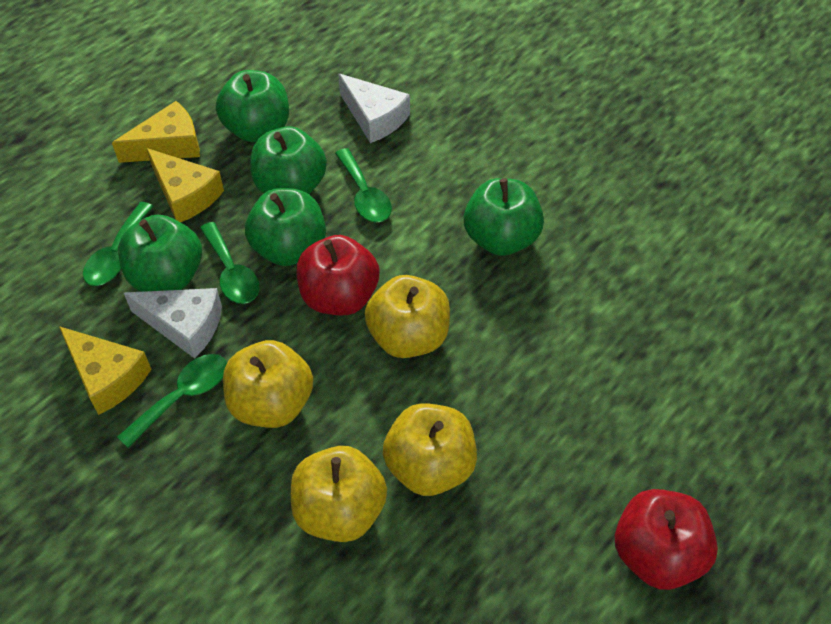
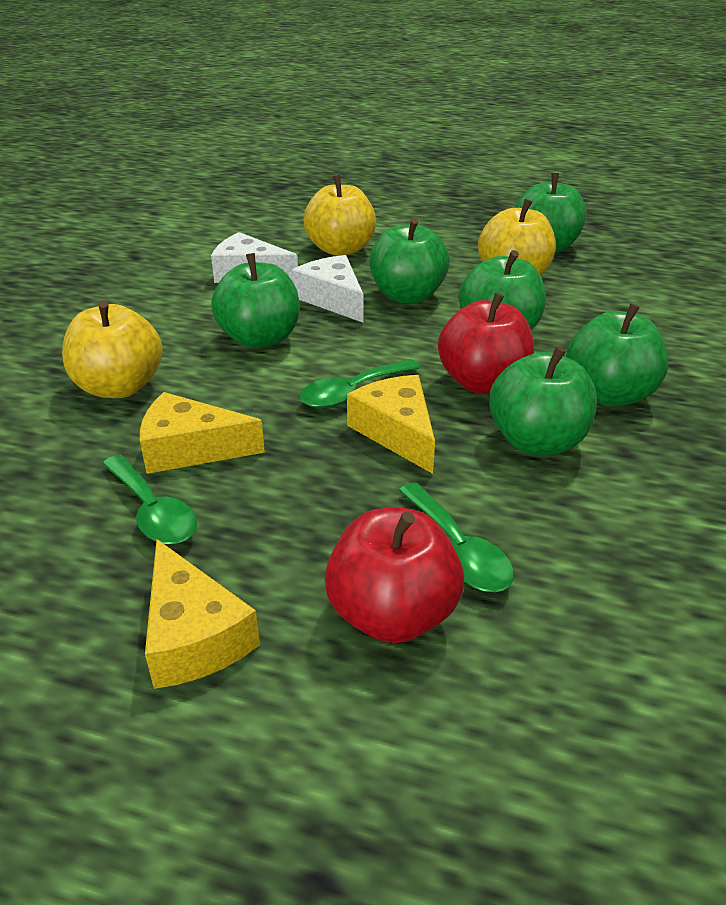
green apple: 5 -> 6
green spoon: 4 -> 3
yellow apple: 4 -> 3

